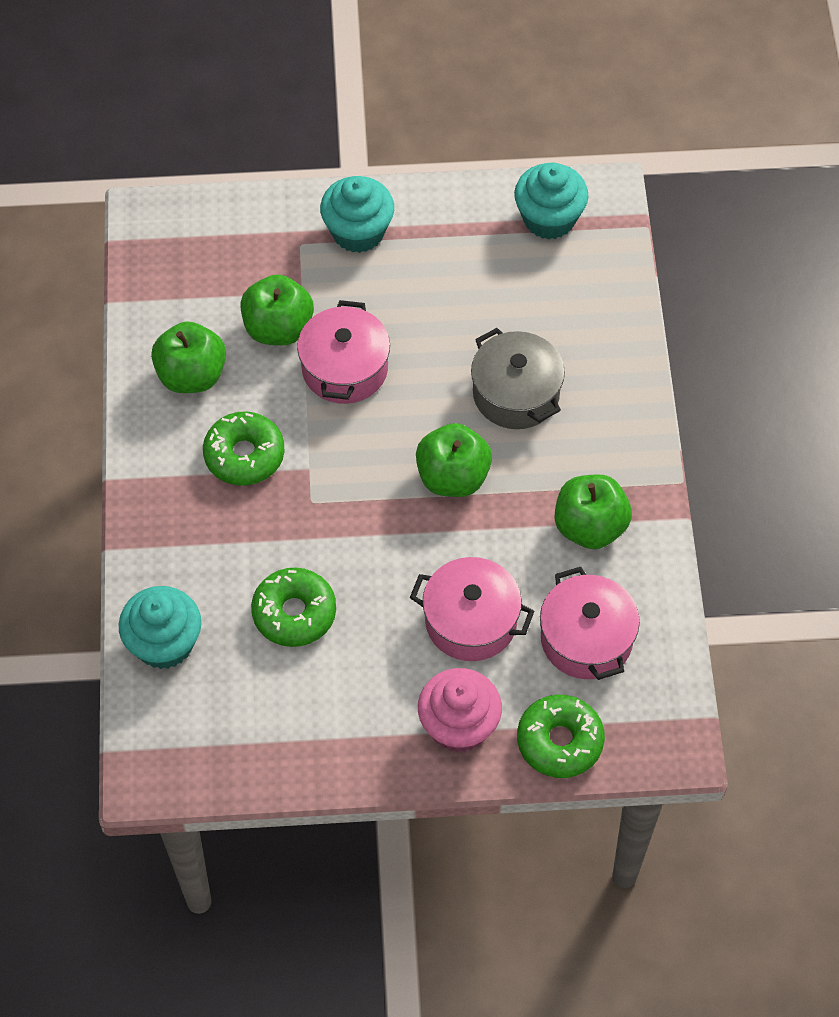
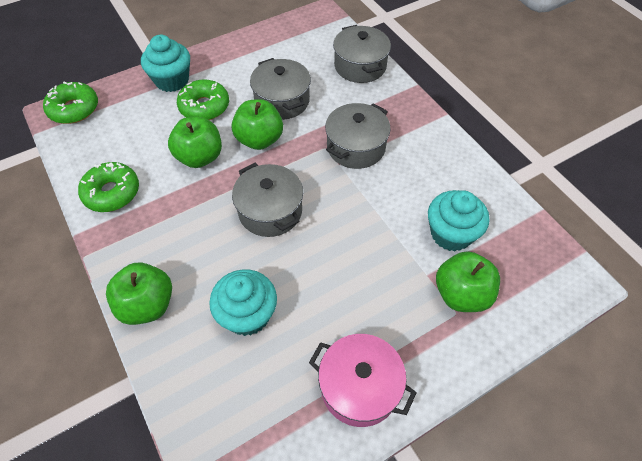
grey pot: 1 -> 4
pink cupcake: 1 -> 0
pink pot: 3 -> 1

